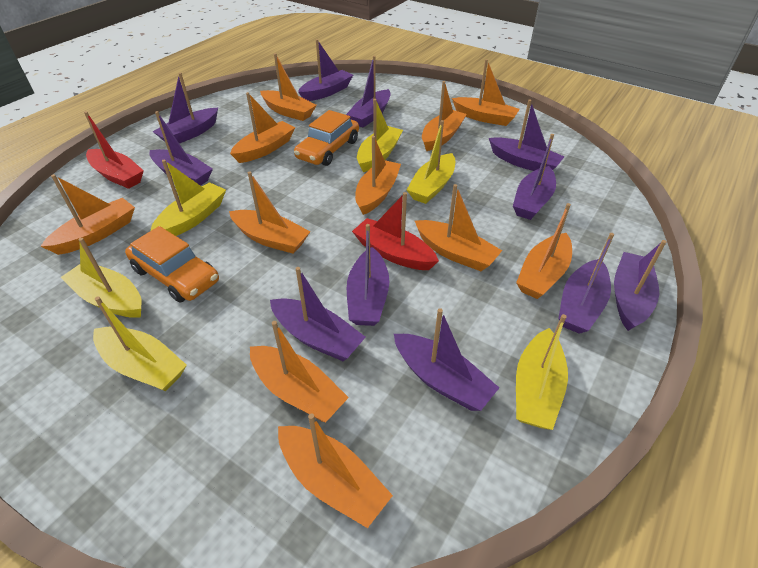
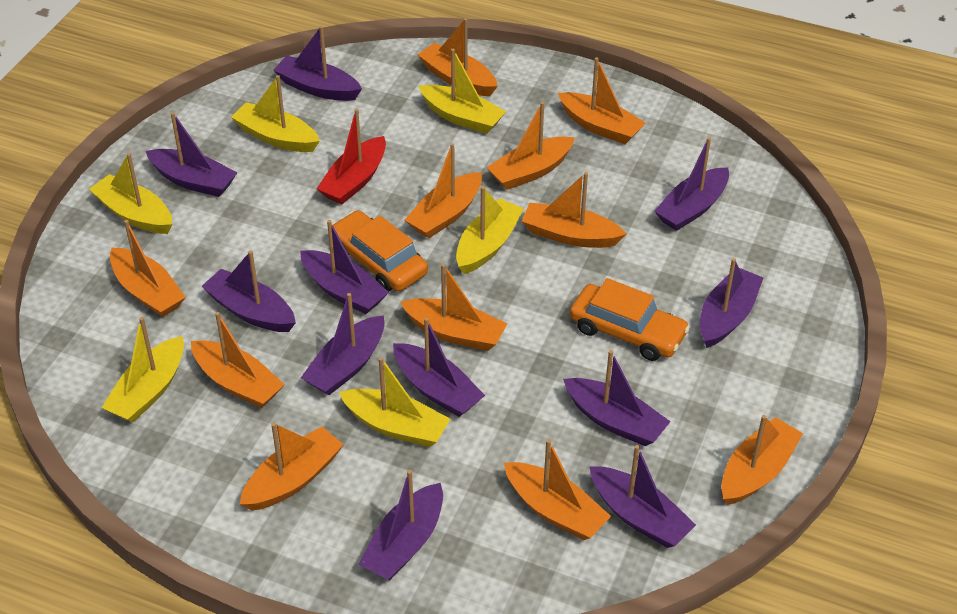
red boat: 2 -> 1

